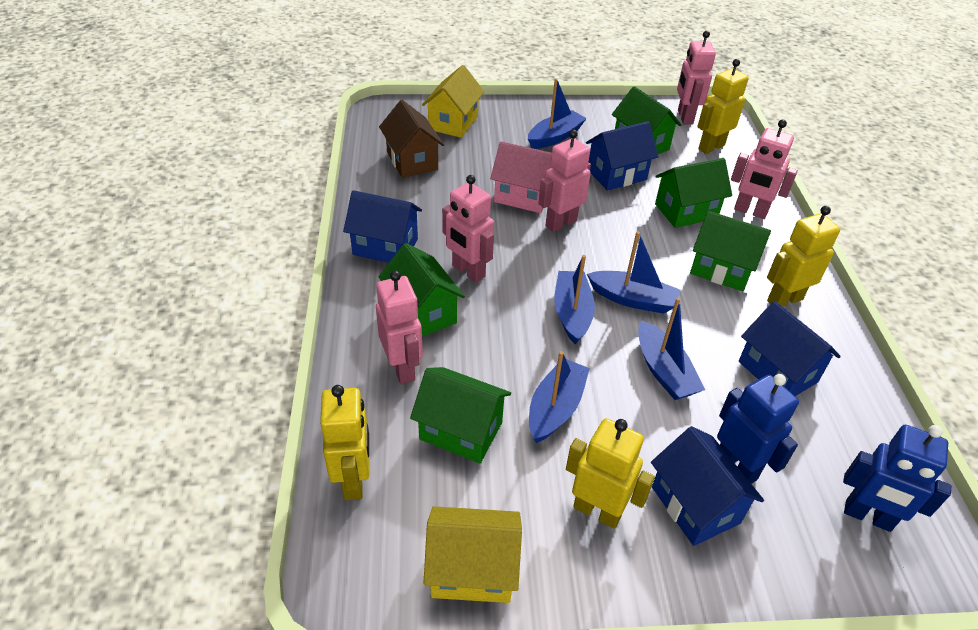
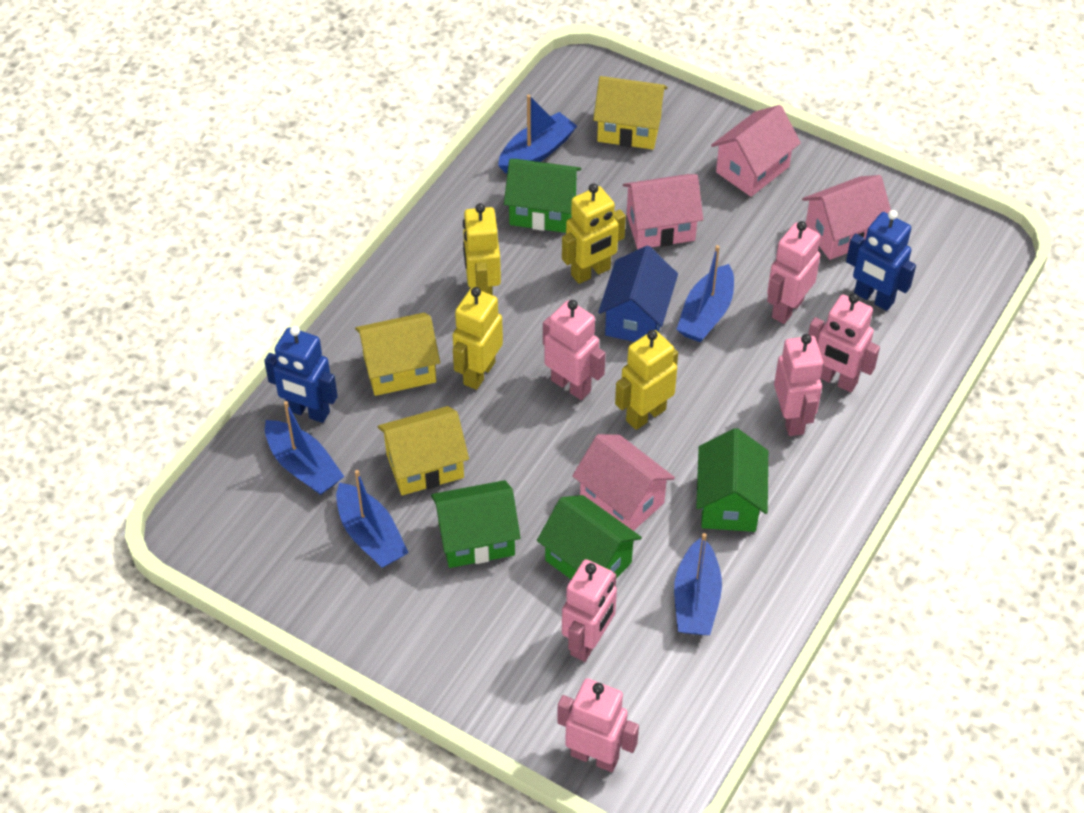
blue house: 4 -> 1
brown house: 1 -> 0
green house: 5 -> 4
pink house: 1 -> 4
pink robot: 5 -> 6
yellow house: 2 -> 3

